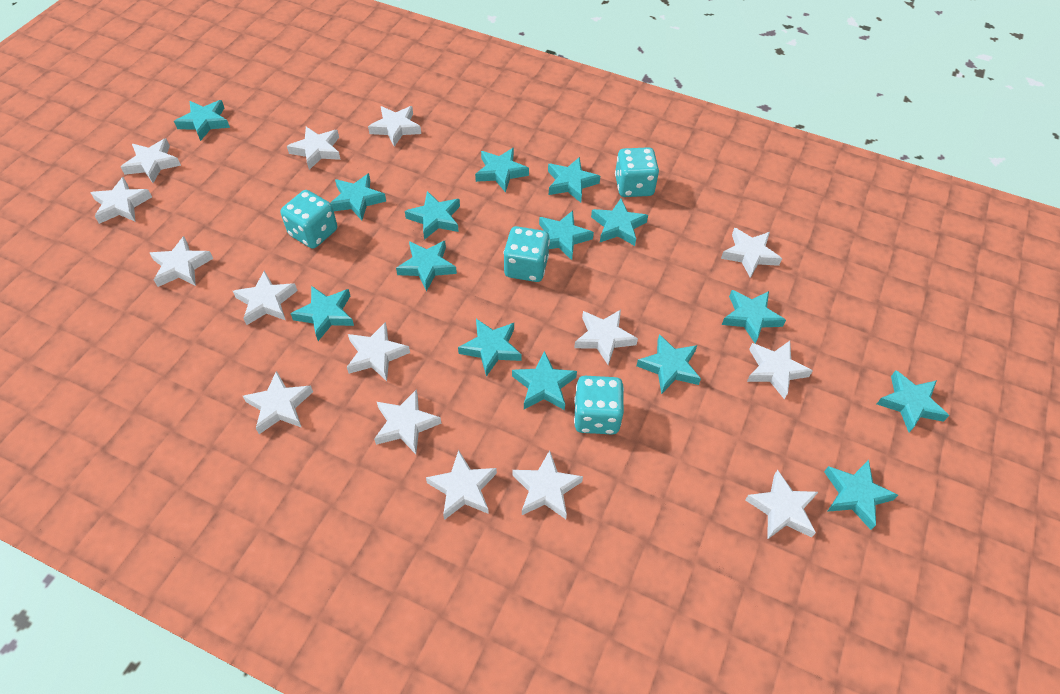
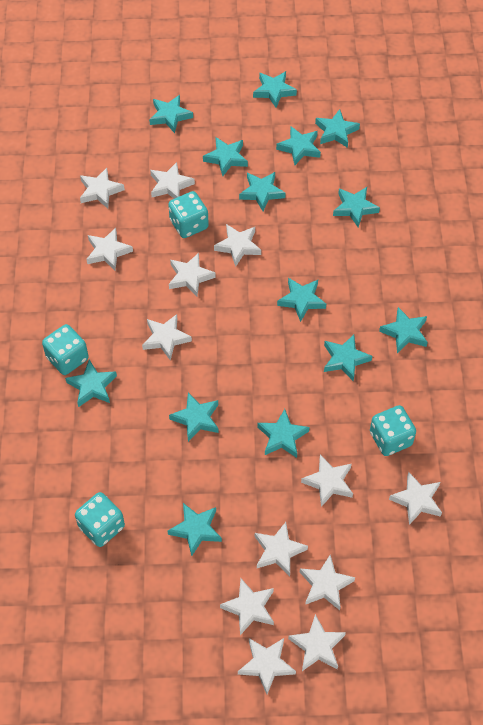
turquoise star: 15 -> 14
white star: 15 -> 13

